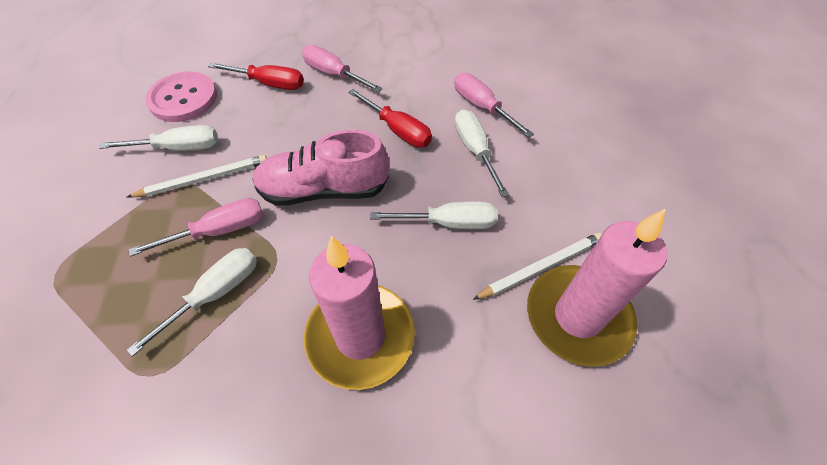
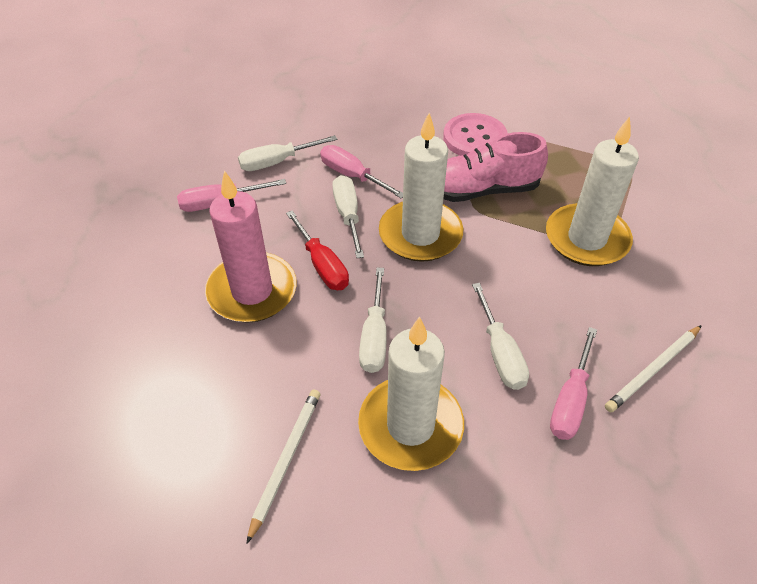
pink candle: 2 -> 1
red screwdriver: 2 -> 1
white candle: 0 -> 3

